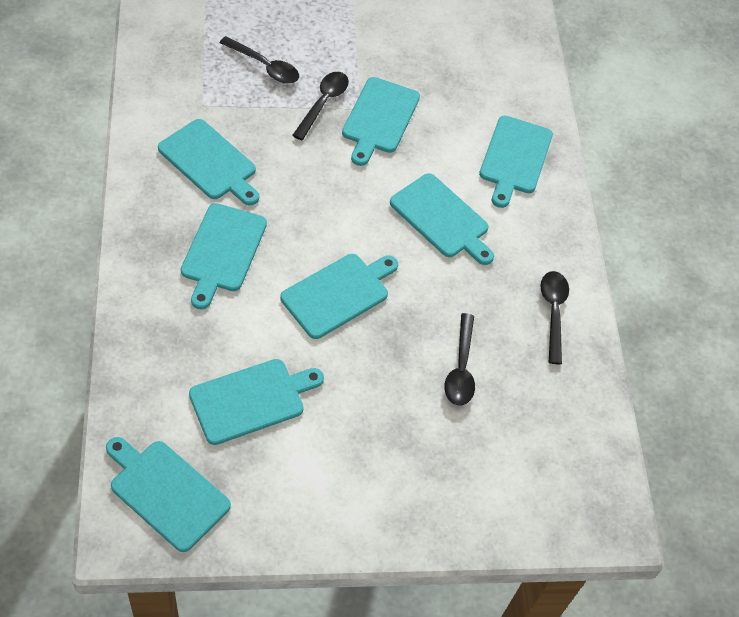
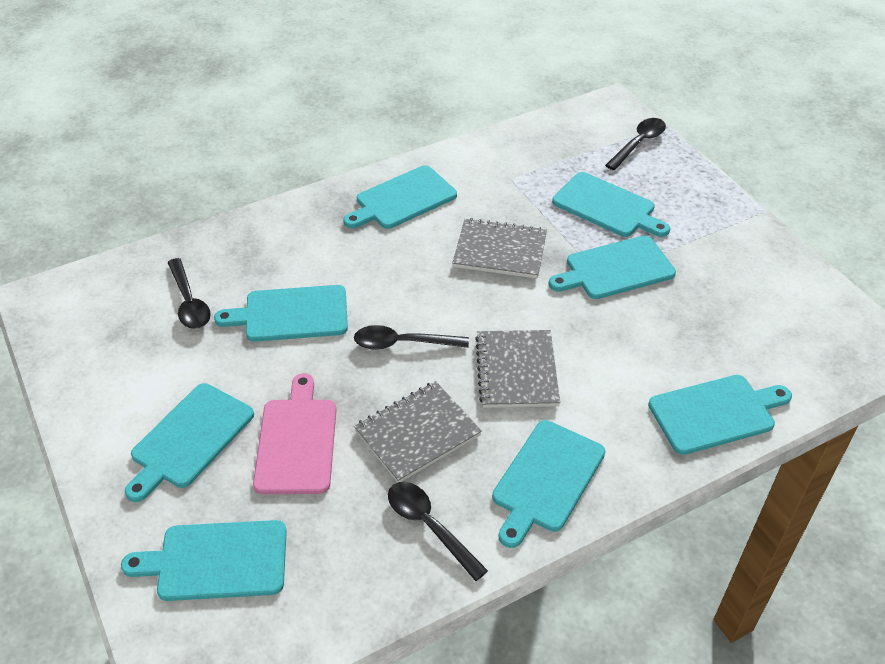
grey notebook: 0 -> 3
pink cutting board: 0 -> 1

